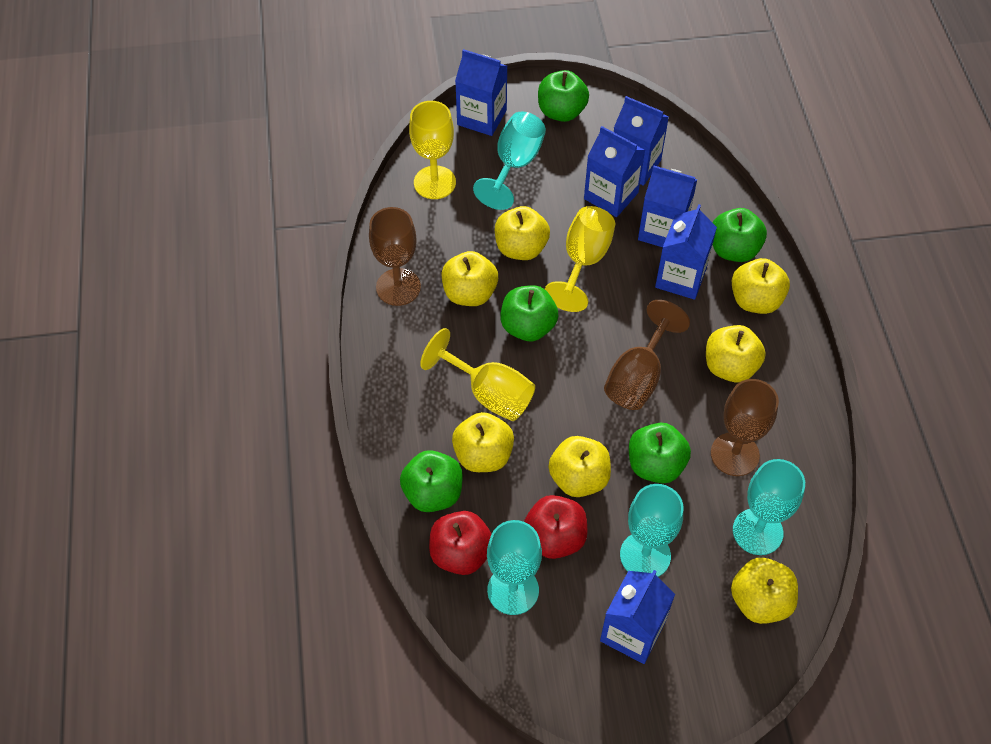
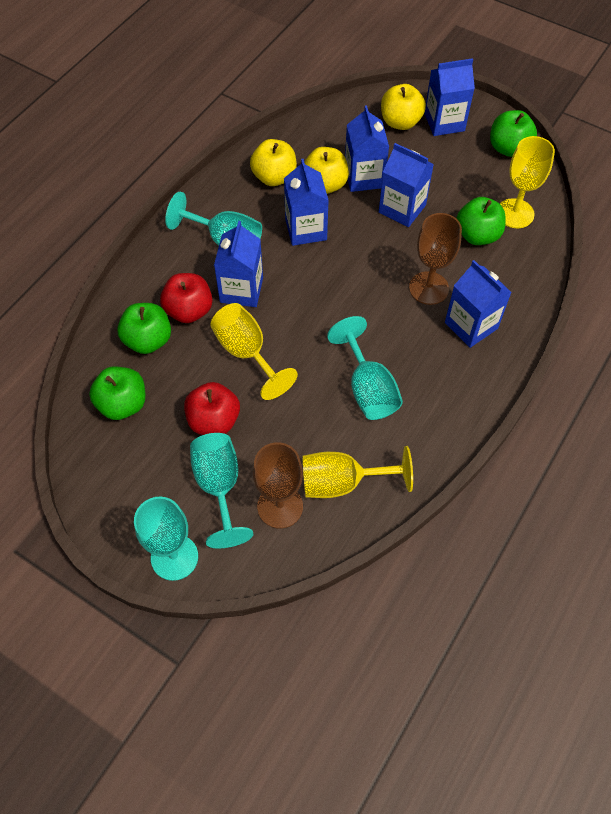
brown goblet: 3 -> 2
green apple: 5 -> 4
yellow apple: 7 -> 3

